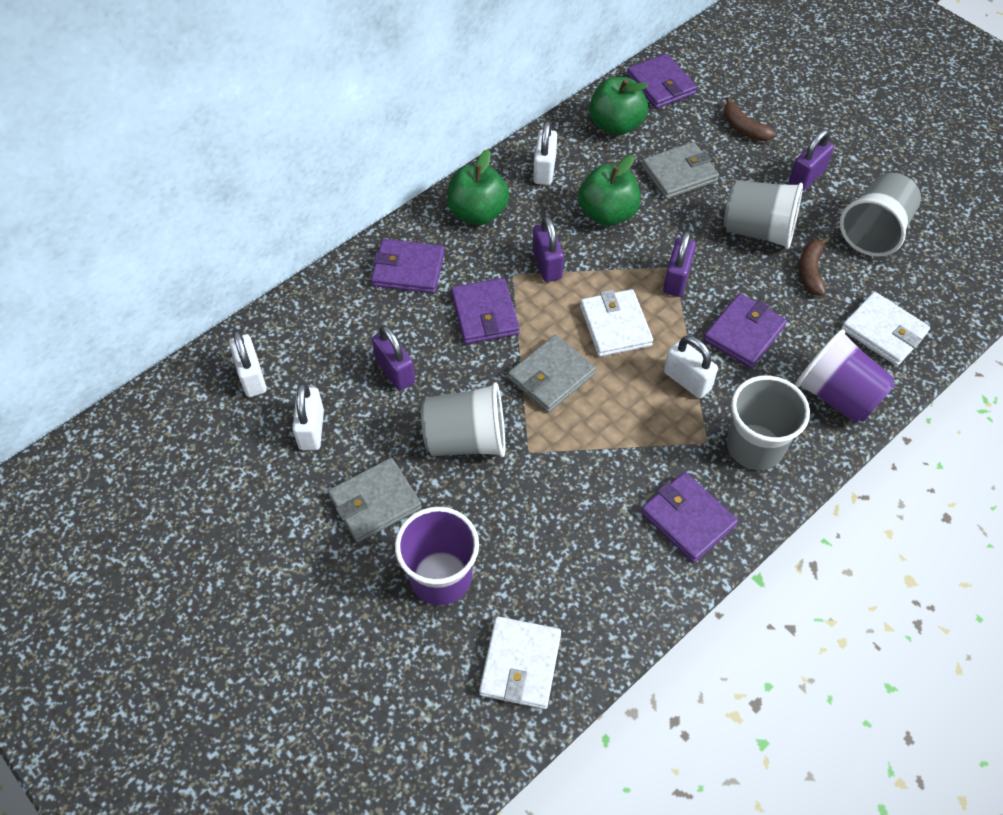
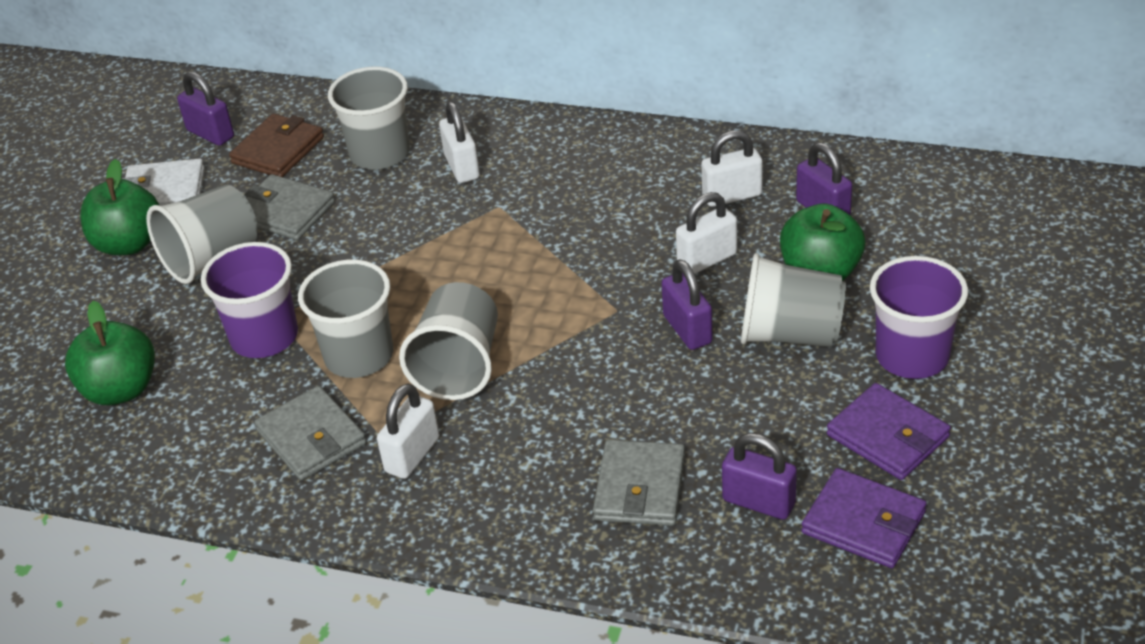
brown banana: 2 -> 0
brown wallet: 0 -> 1
grey cup: 4 -> 5
purple wallet: 5 -> 2
white wallet: 3 -> 1

